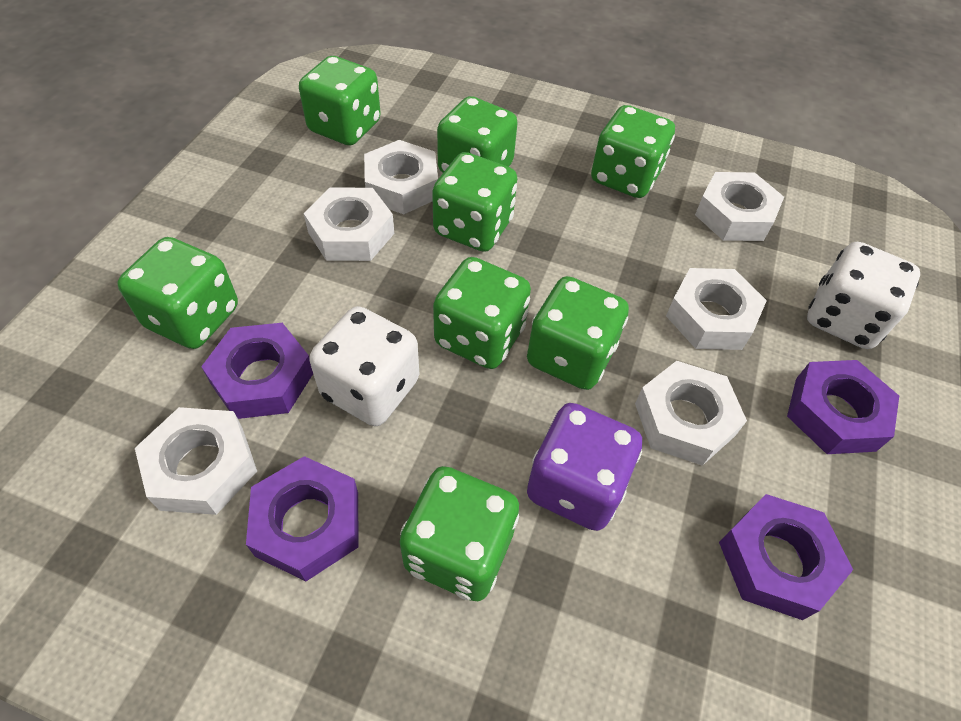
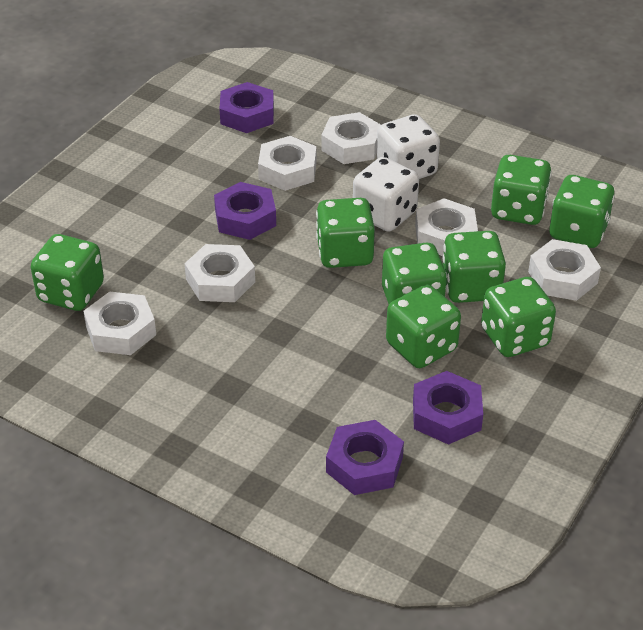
purple dice: 1 -> 0

